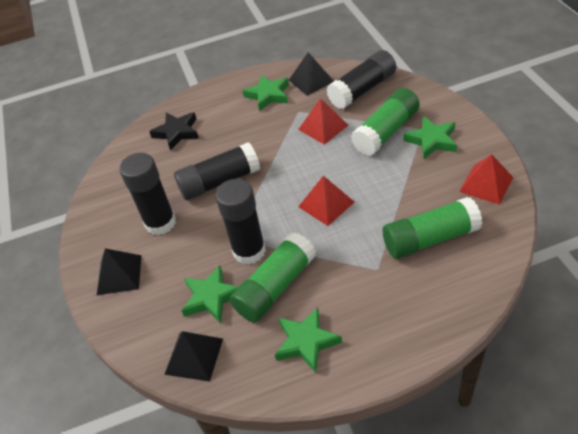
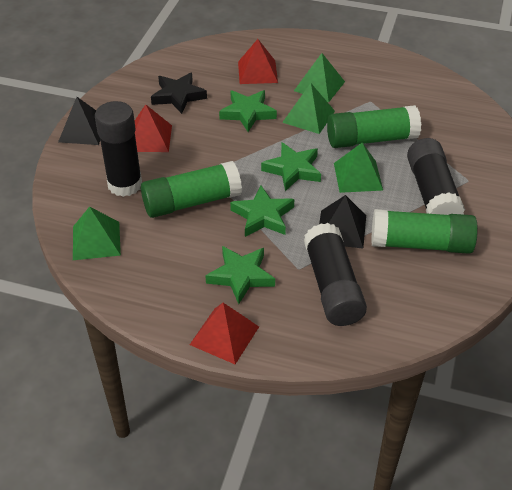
black glue stick: 4 -> 3
black pyramid: 3 -> 2
green pyramid: 0 -> 4

